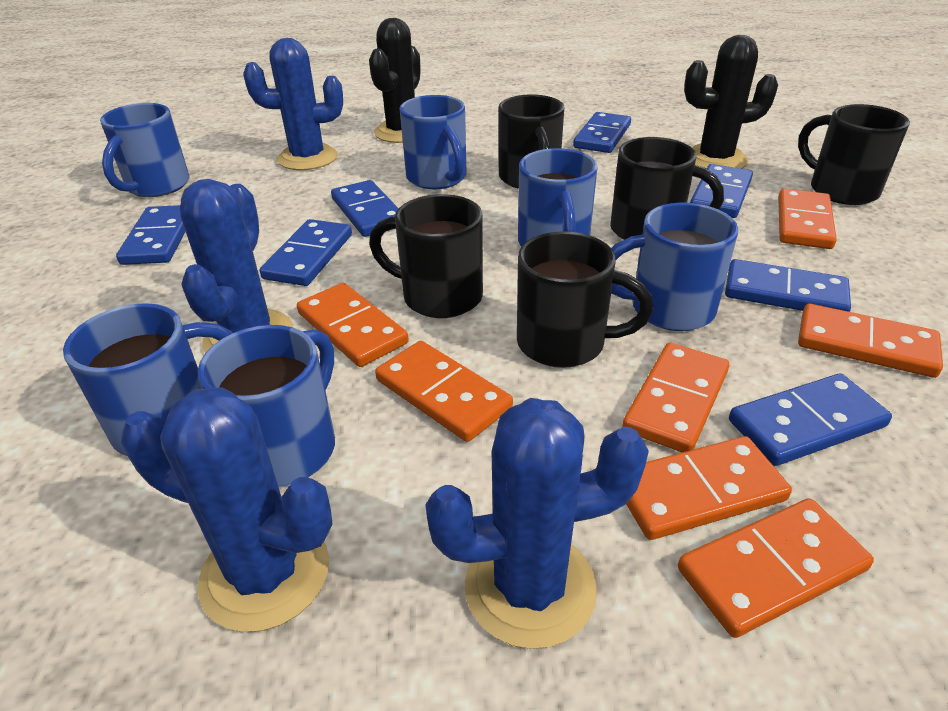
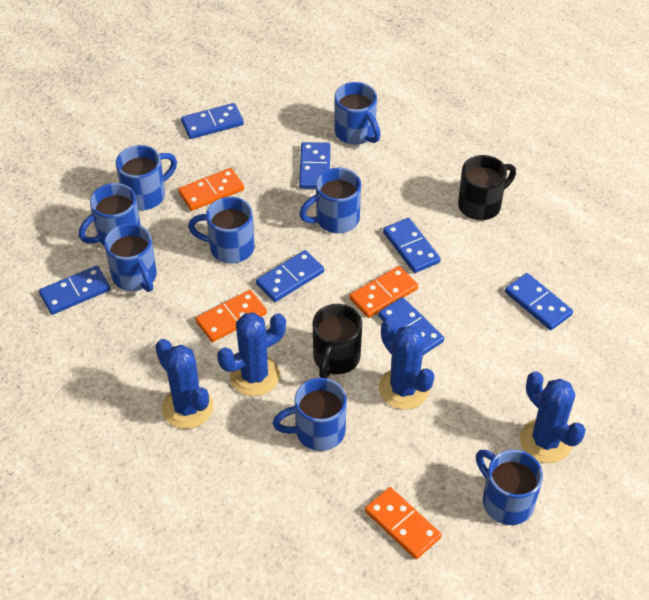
black cactus: 2 -> 0
black mug: 5 -> 2
blue mug: 6 -> 8
orange domino: 7 -> 4

